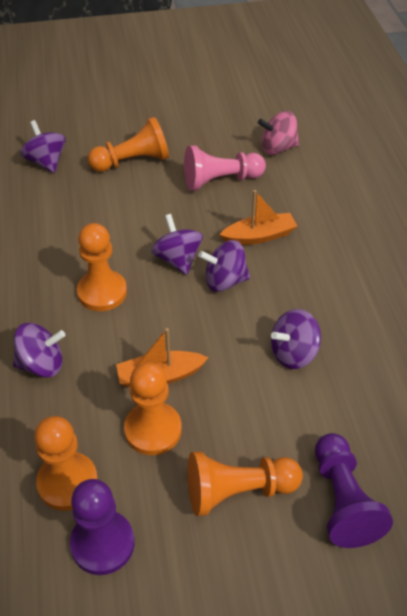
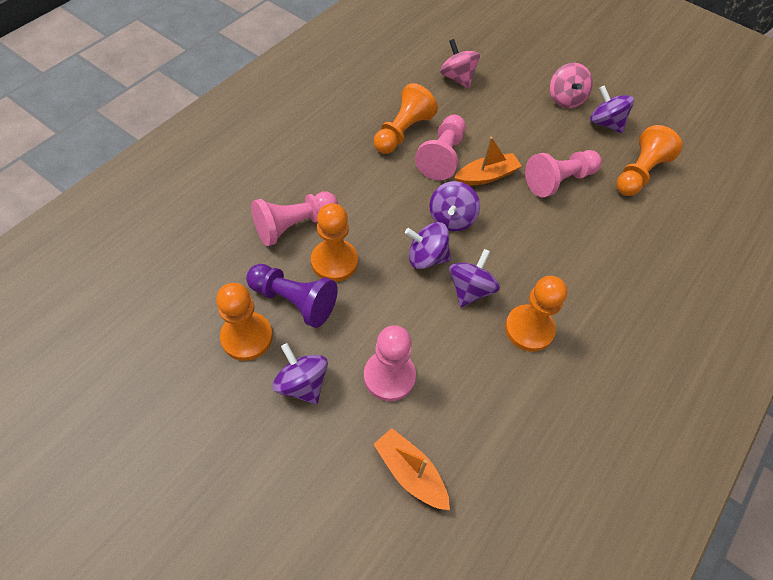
pink pawn: 1 -> 4
pink spinning top: 1 -> 2
purple pawn: 2 -> 1

